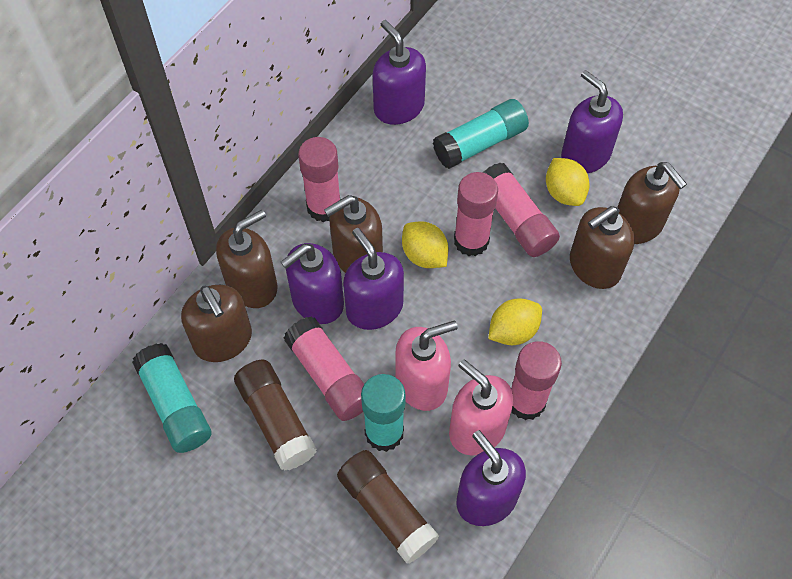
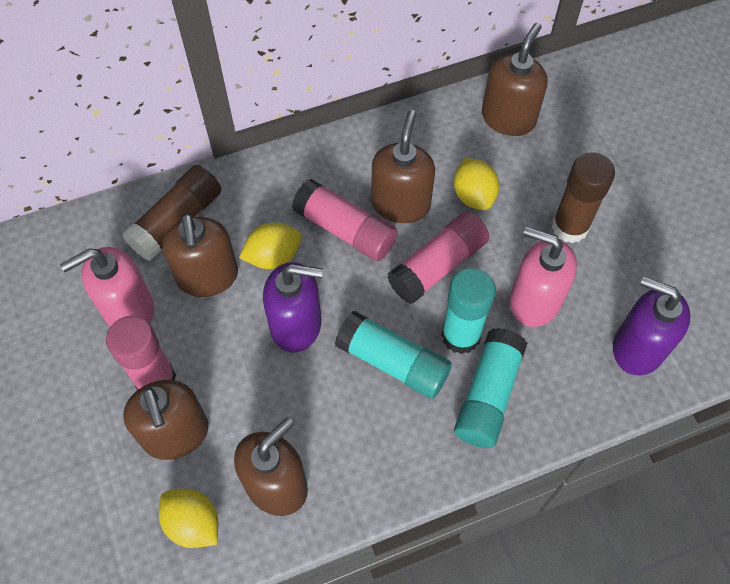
pink glue stick: 5 -> 3
purple soap dispenser: 5 -> 2

